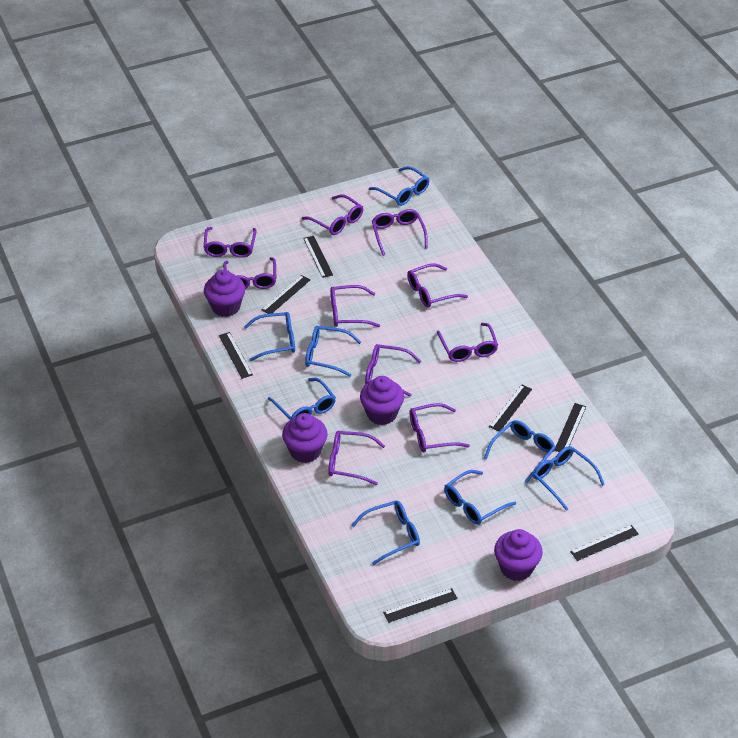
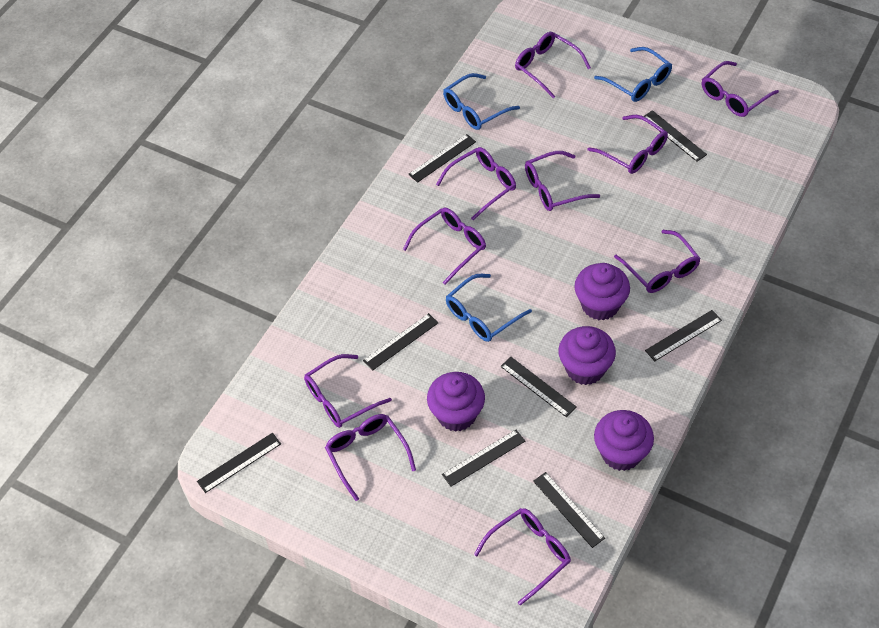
black ruler: 7 -> 8
blue glasses: 8 -> 3

